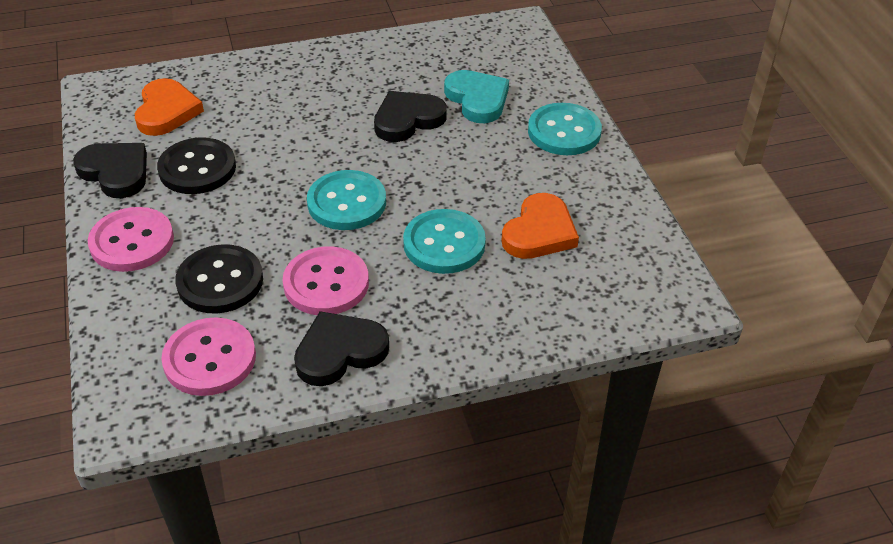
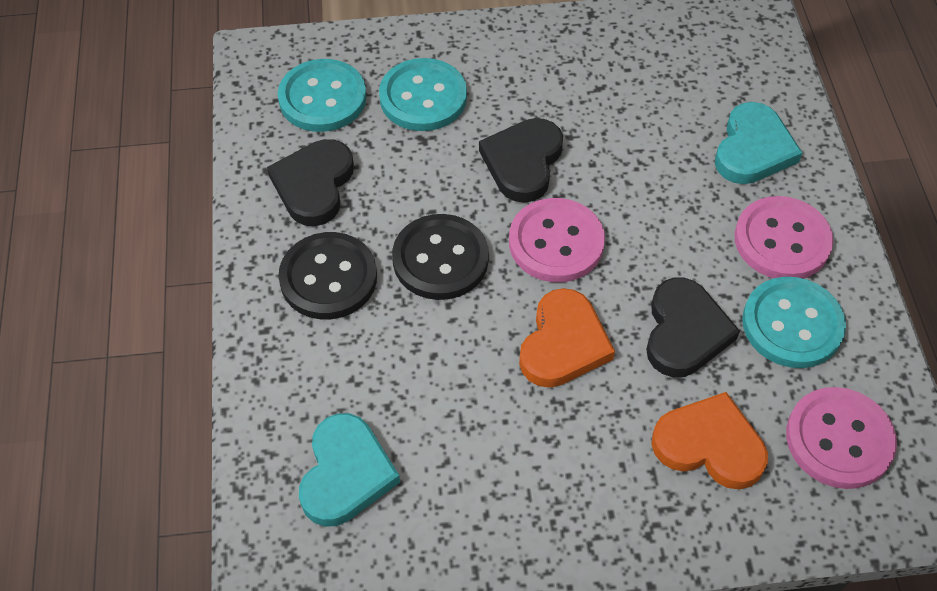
turquoise heart: 1 -> 2

